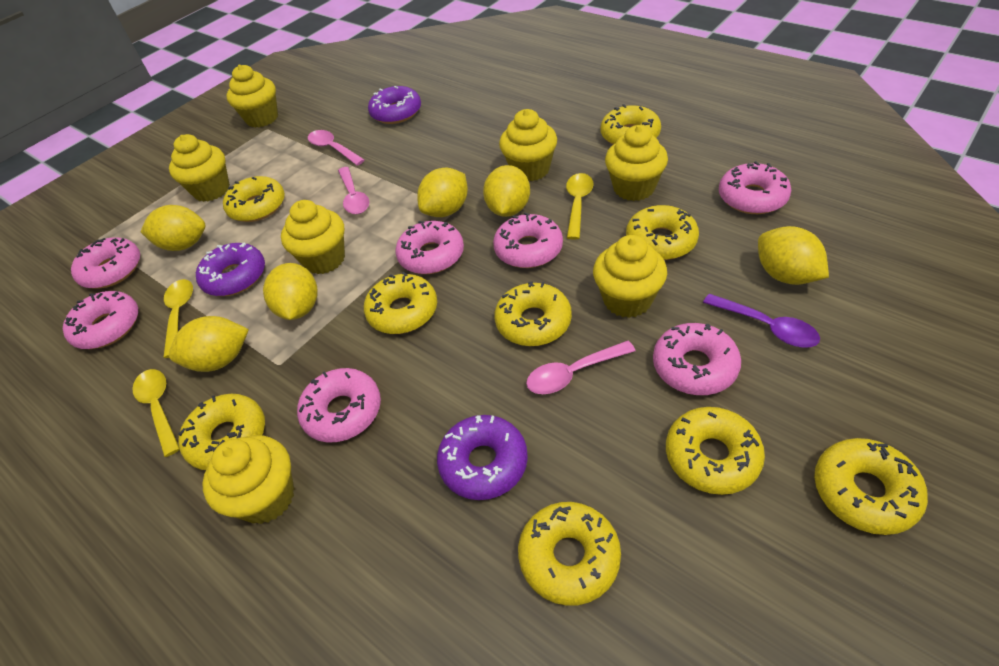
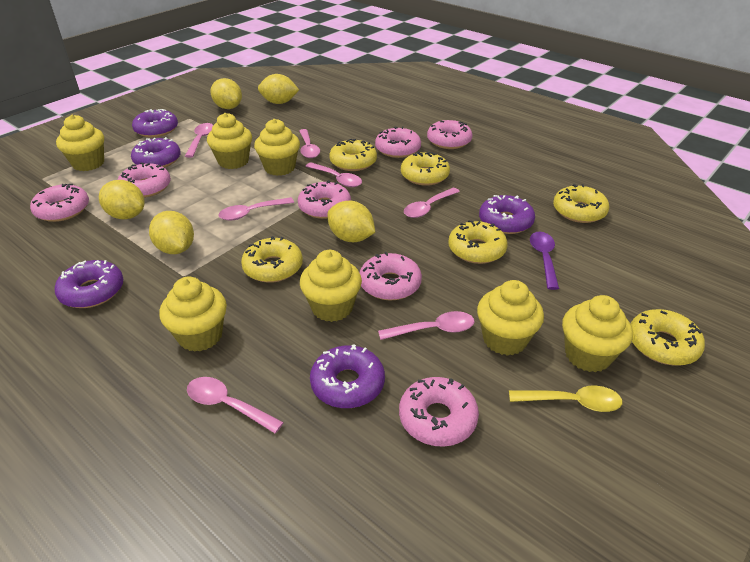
pink spoon: 3 -> 7
purple donut: 3 -> 5
yellow donut: 9 -> 6
yellow lemon: 6 -> 5
yellow spoon: 3 -> 1

